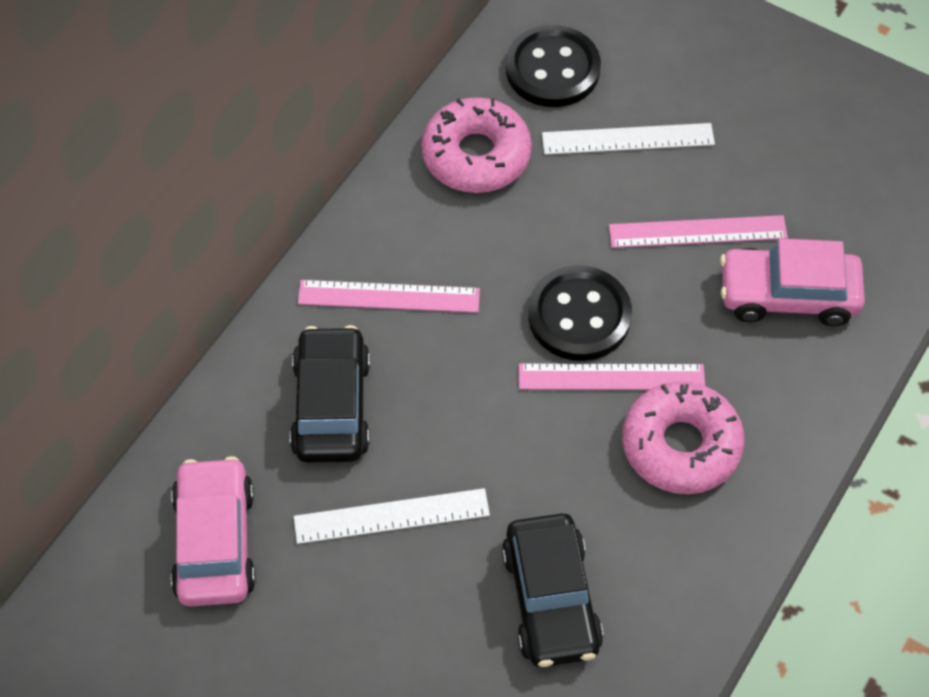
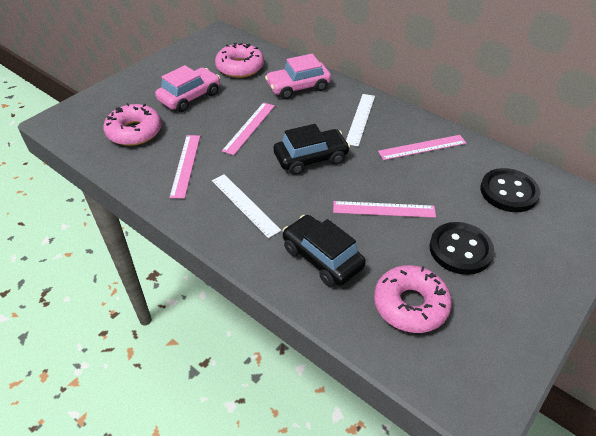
pink donut: 2 -> 3
pink ruler: 3 -> 4

